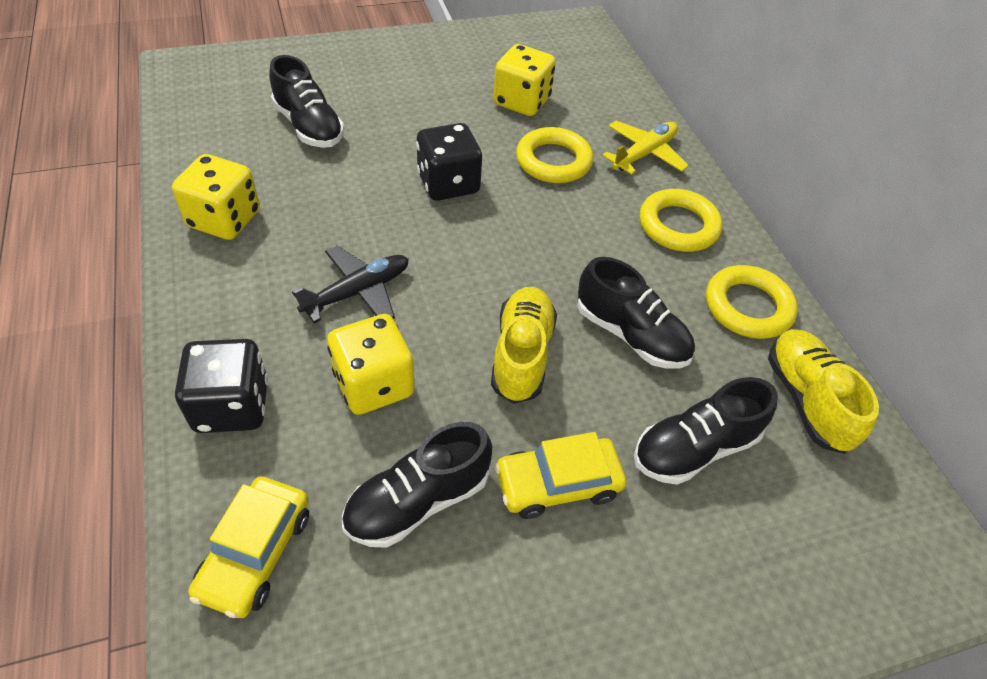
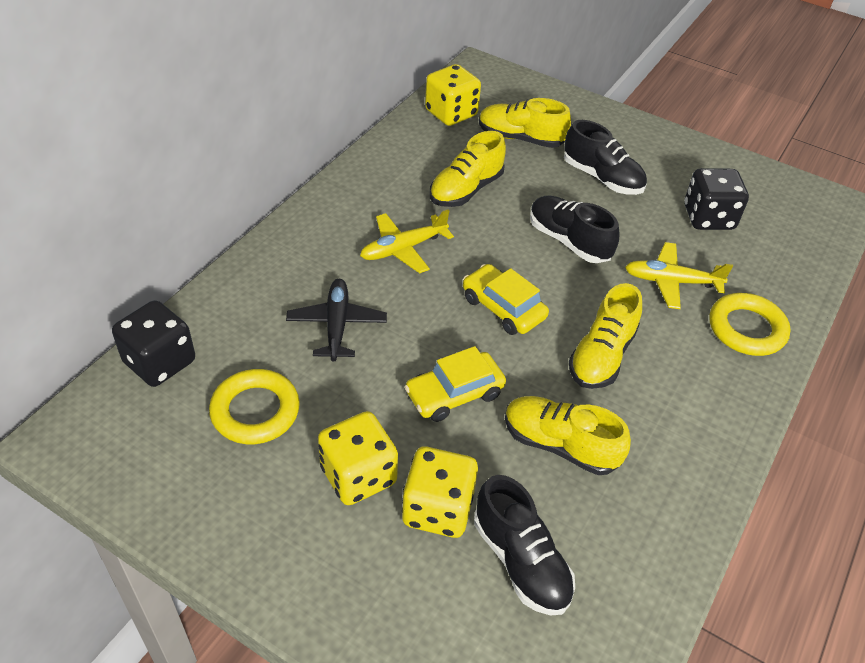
black shoe: 4 -> 3
yellow plane: 1 -> 2
yellow ring: 3 -> 2
yellow shoe: 2 -> 4

